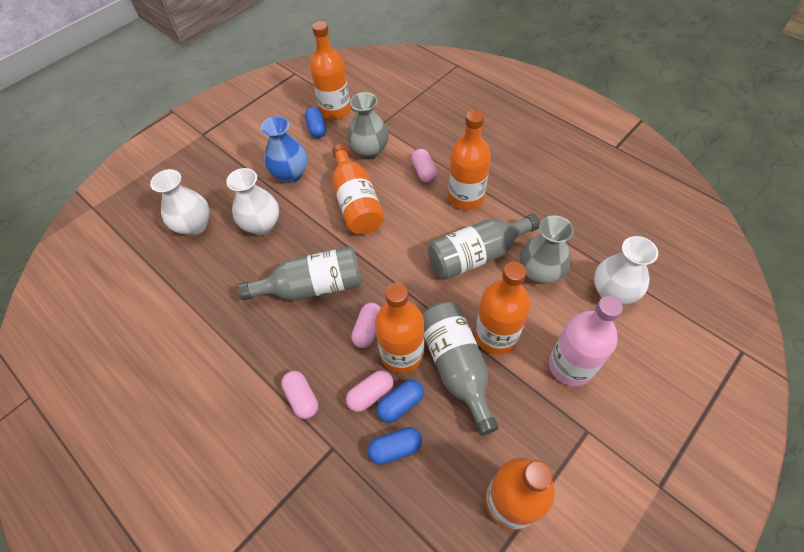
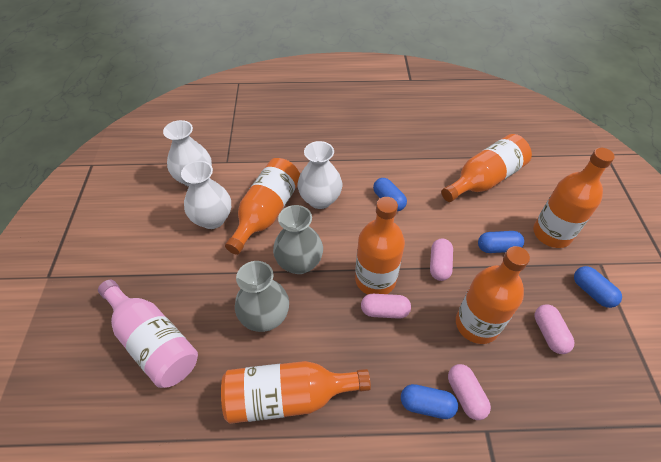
blue capsule: 3 -> 4
blue vase: 1 -> 0
grey bottle: 3 -> 0

